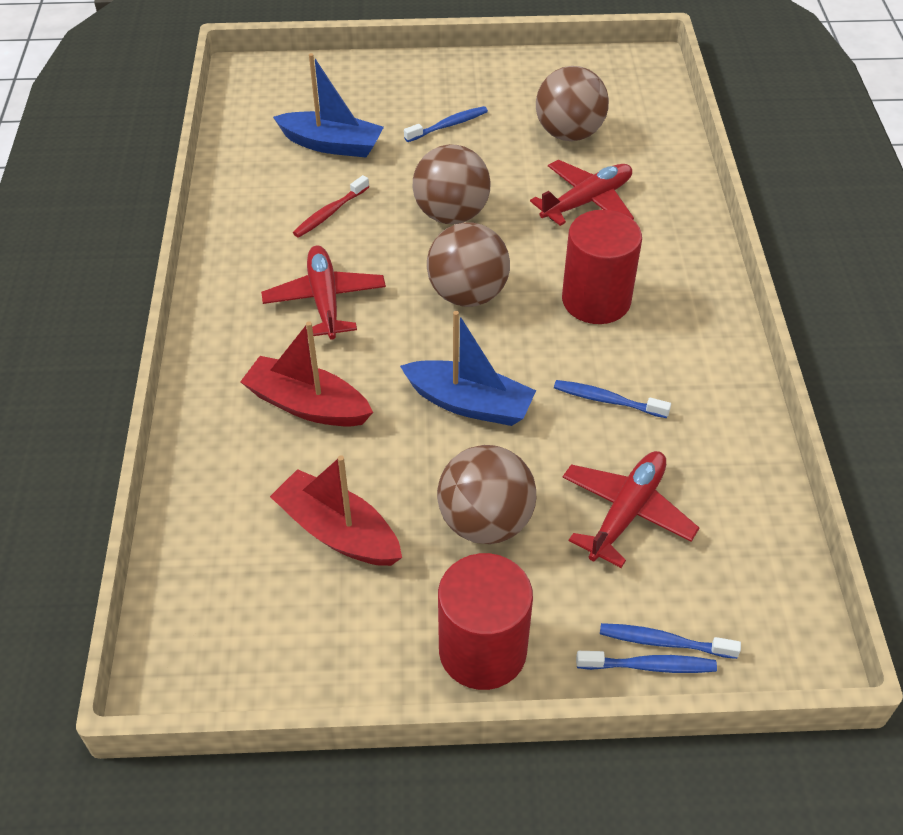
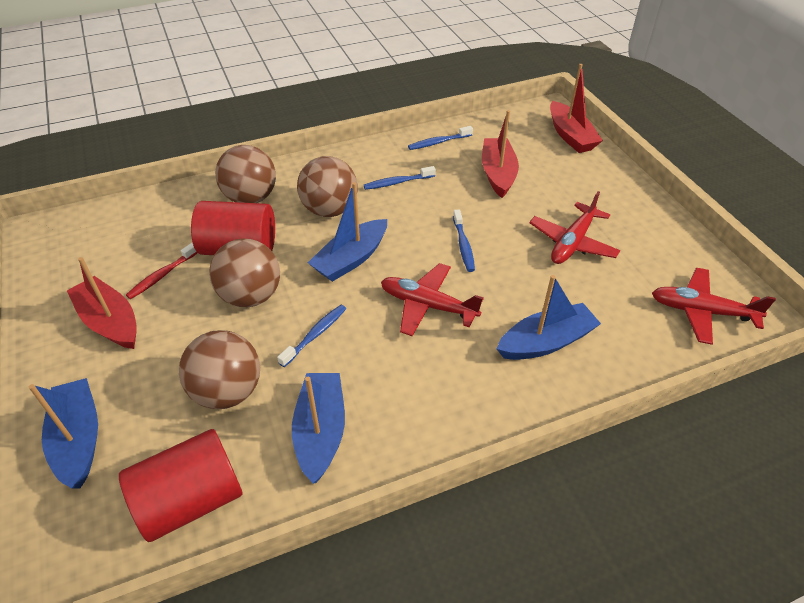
blue boat: 2 -> 4
red boat: 2 -> 3

